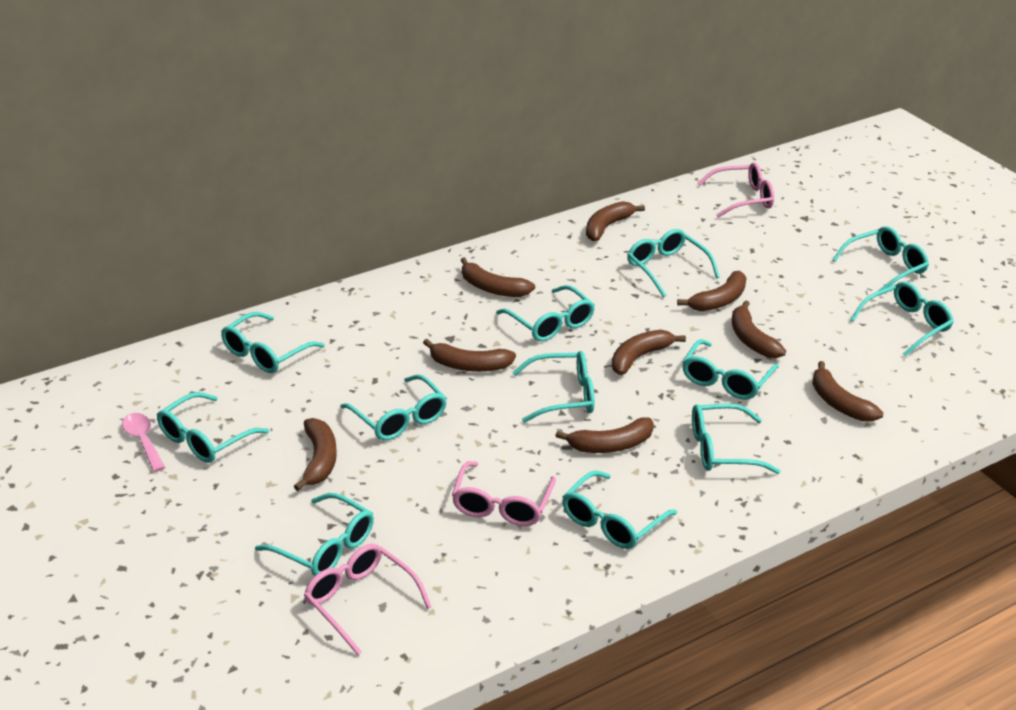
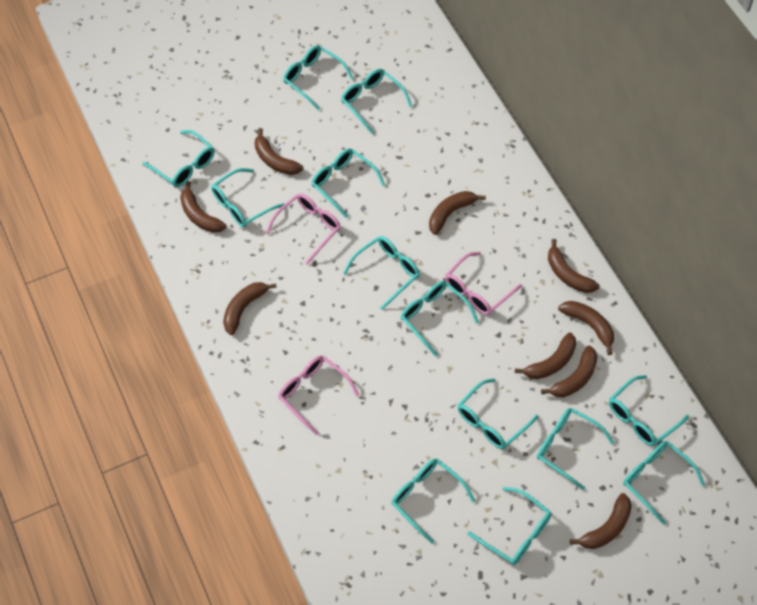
pink spoon: 1 -> 0
turquoise glasses: 12 -> 13

